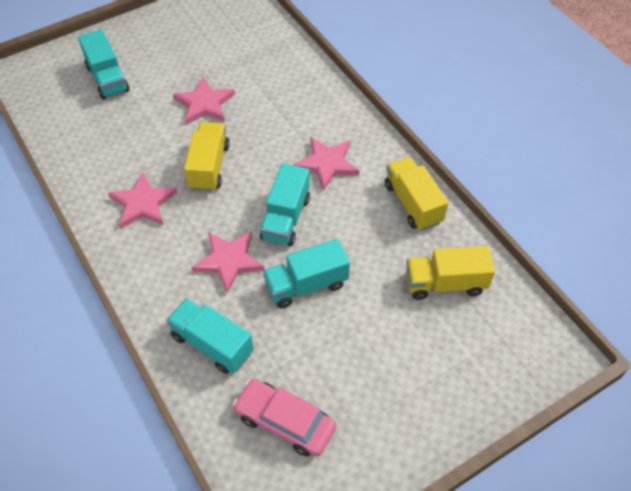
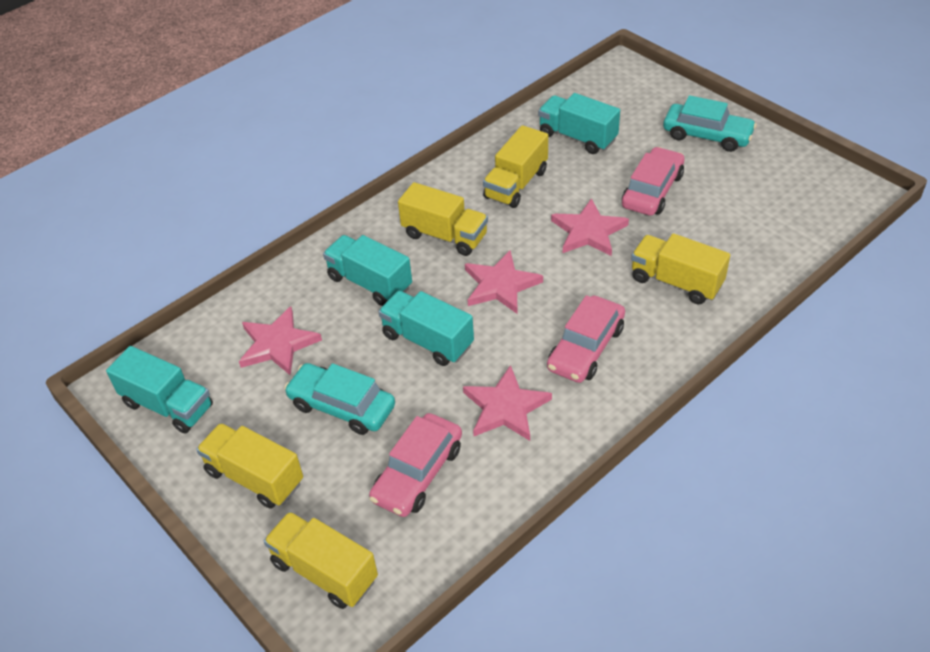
pink car: 1 -> 3
turquoise car: 0 -> 2
yellow truck: 3 -> 5

